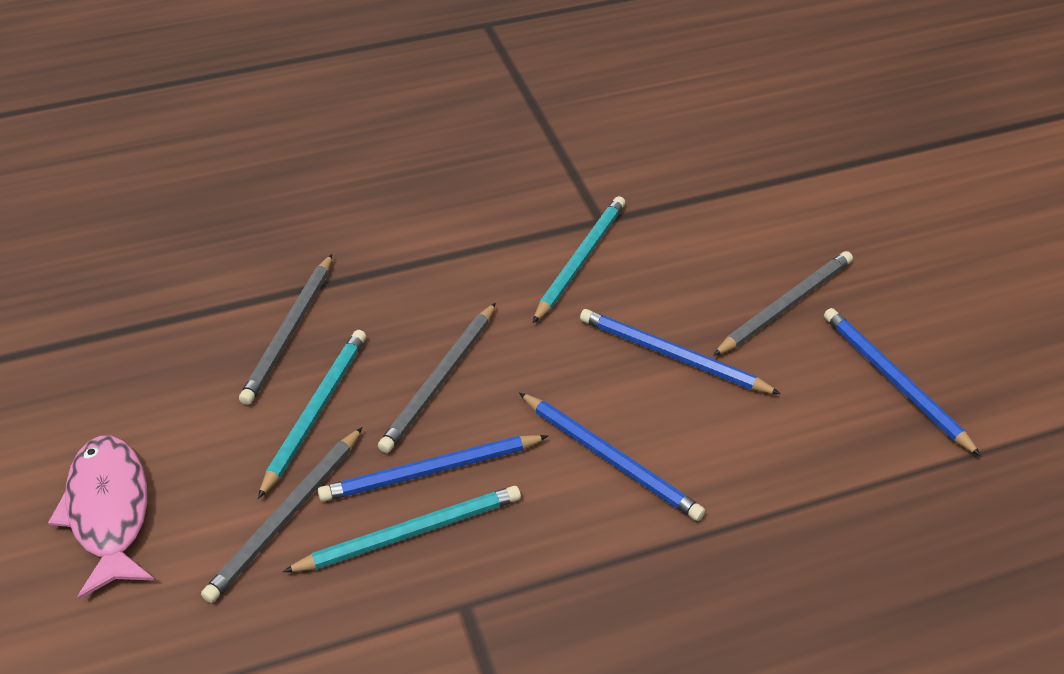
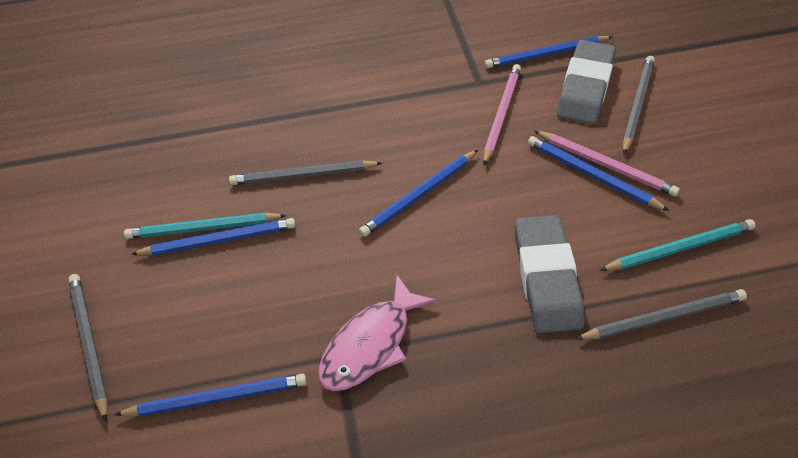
blue pencil: 4 -> 5
grey eraser: 0 -> 2
pink pencil: 0 -> 2
turquoise pencil: 3 -> 2

